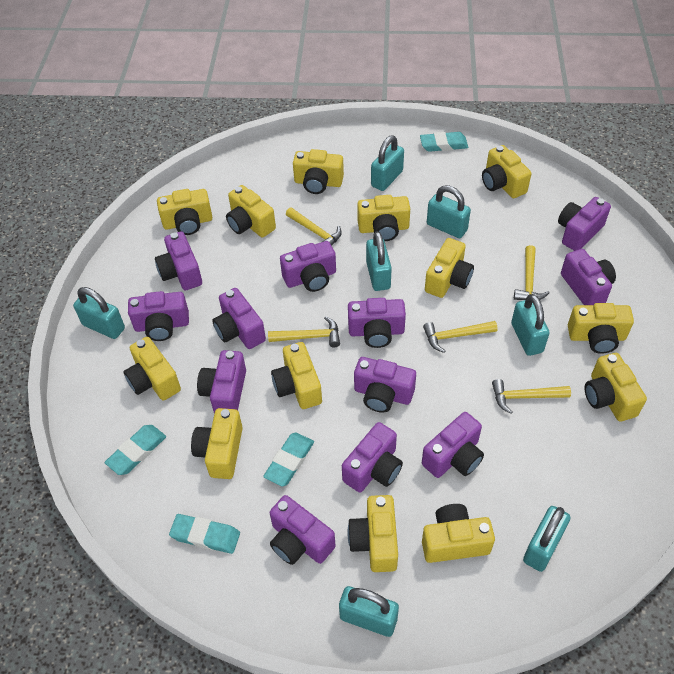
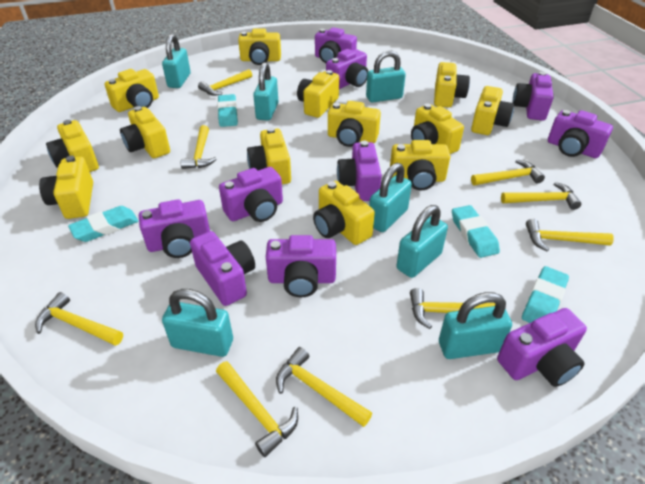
purple camera: 12 -> 10
yellow hammer: 5 -> 9

